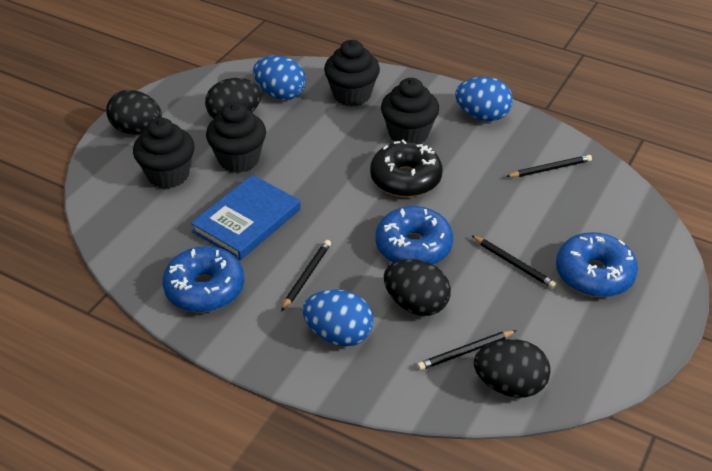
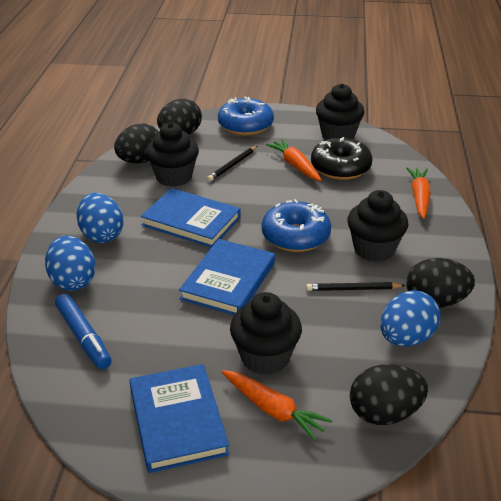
black pencil: 4 -> 2
blue book: 1 -> 3
blue donut: 3 -> 2
blue marker: 0 -> 1
orange carrot: 0 -> 3

